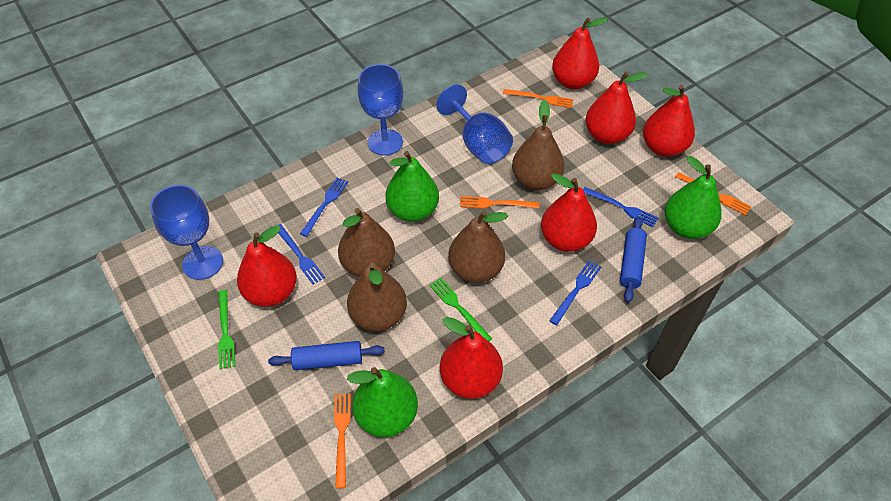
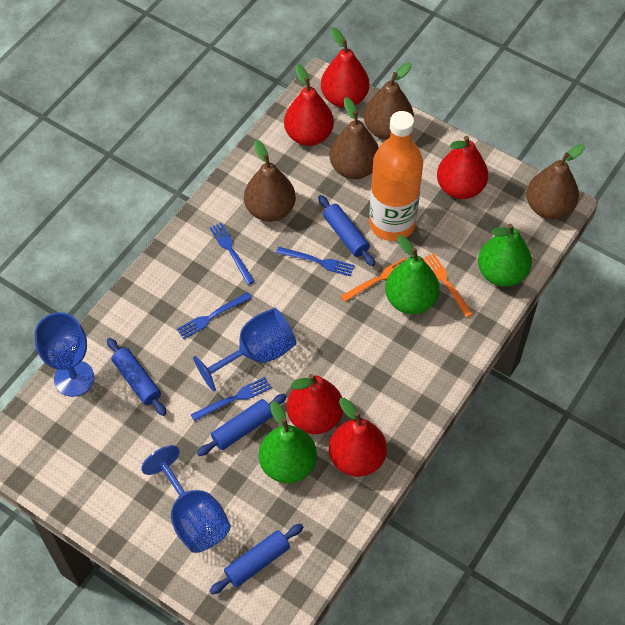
blue rolling pin: 2 -> 4
green fork: 2 -> 0
orange bottle: 0 -> 1
orange fork: 4 -> 2
red pear: 6 -> 5

